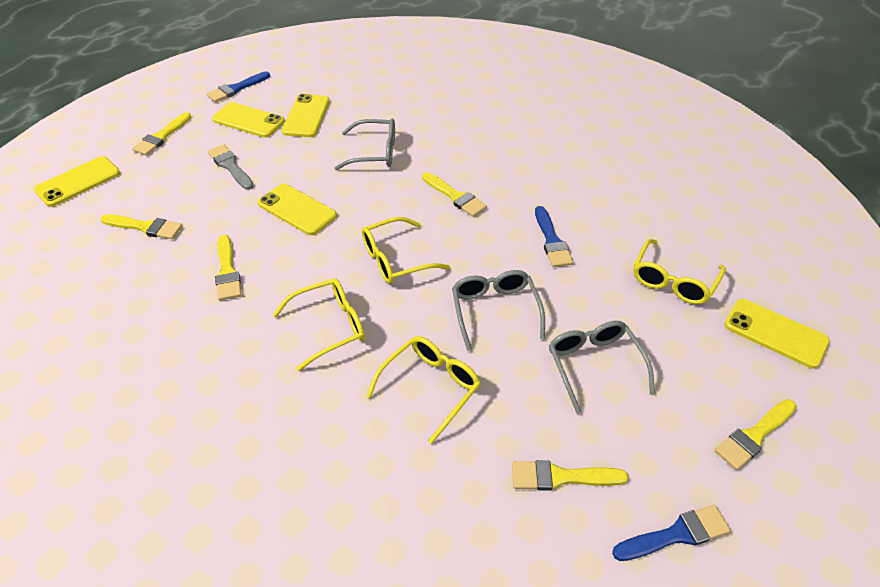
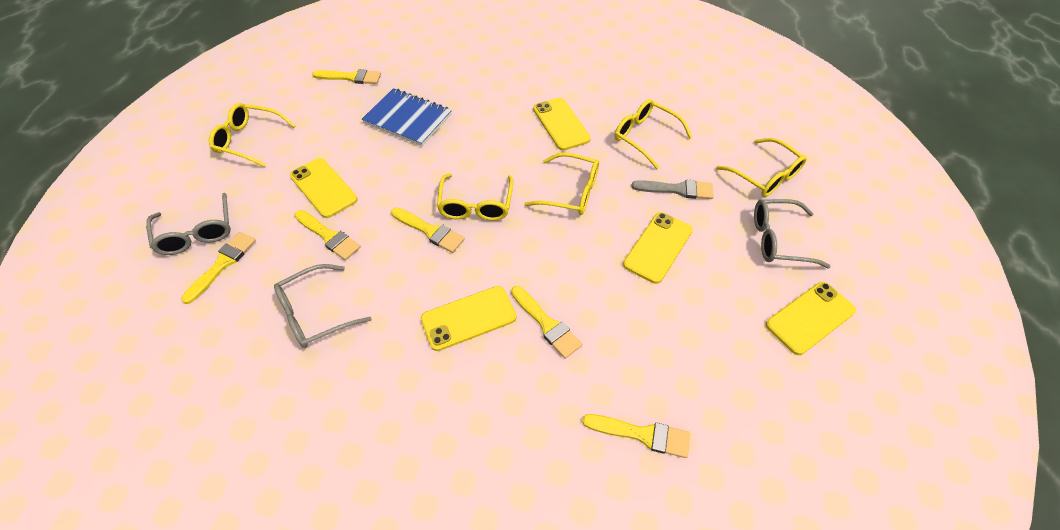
blue brush: 3 -> 0
blue notebook: 0 -> 1
yellow glasses: 4 -> 5

